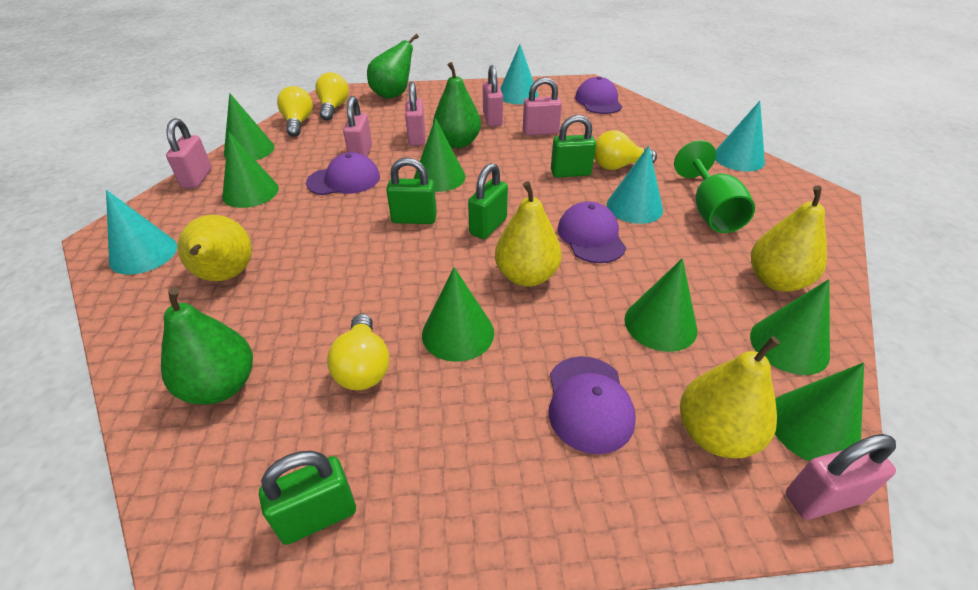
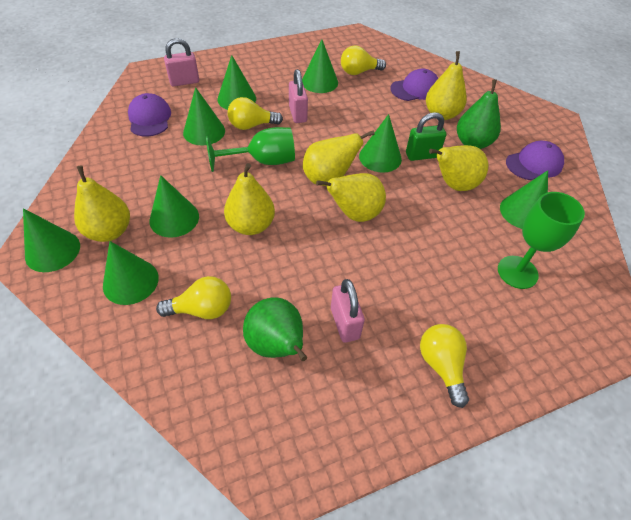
green cone: 7 -> 8
green goblet: 1 -> 2
green padlock: 4 -> 1
green pear: 3 -> 2
pink padlock: 6 -> 3
purple cap: 4 -> 3
turquoise cone: 4 -> 0
yellow pear: 4 -> 6

